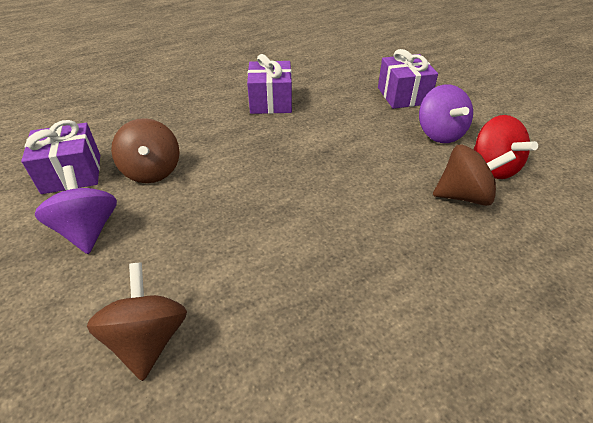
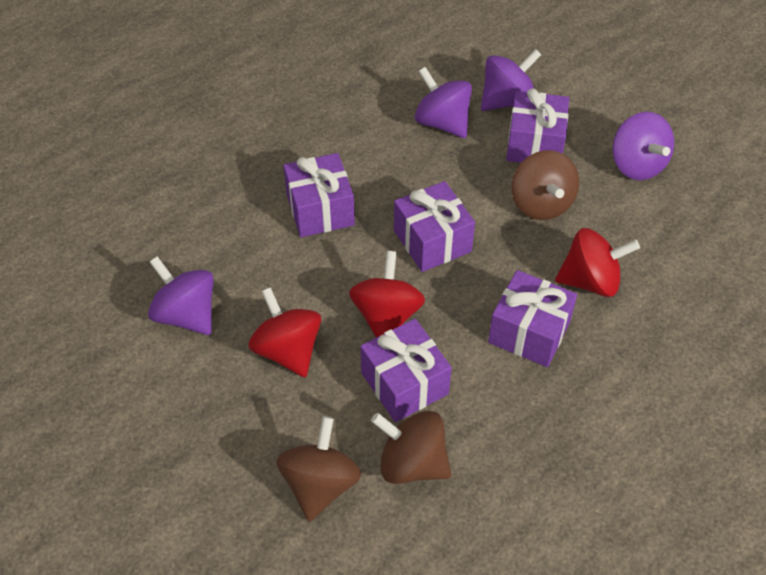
purple gift: 3 -> 5
purple spinning top: 2 -> 4
red spinning top: 1 -> 3

